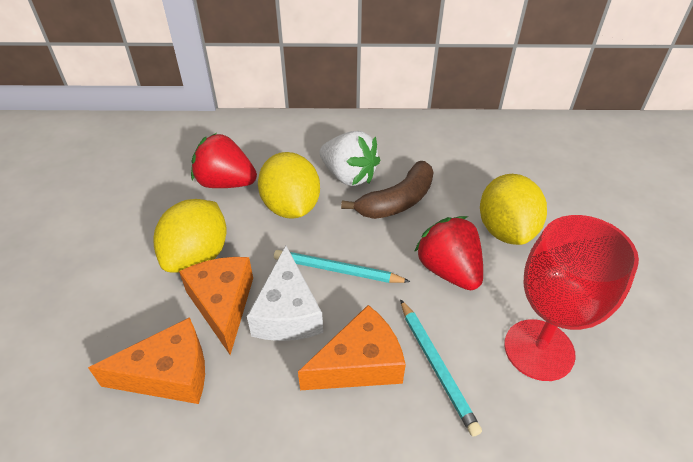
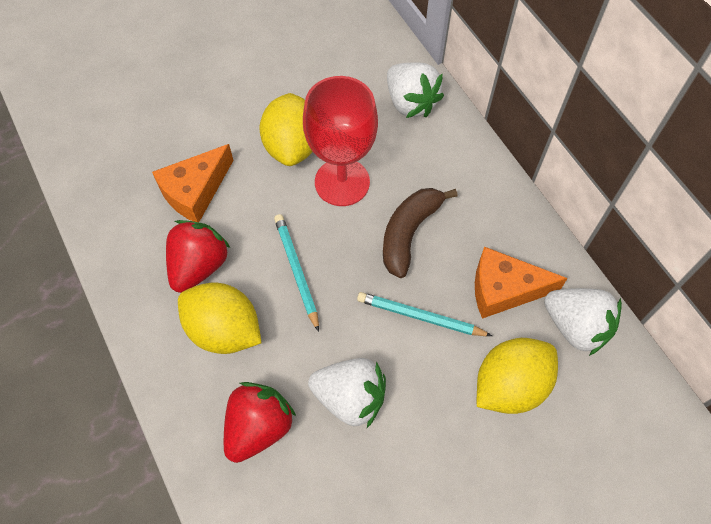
orange cheese: 3 -> 2
white cheese: 1 -> 0
white strawberry: 1 -> 3

